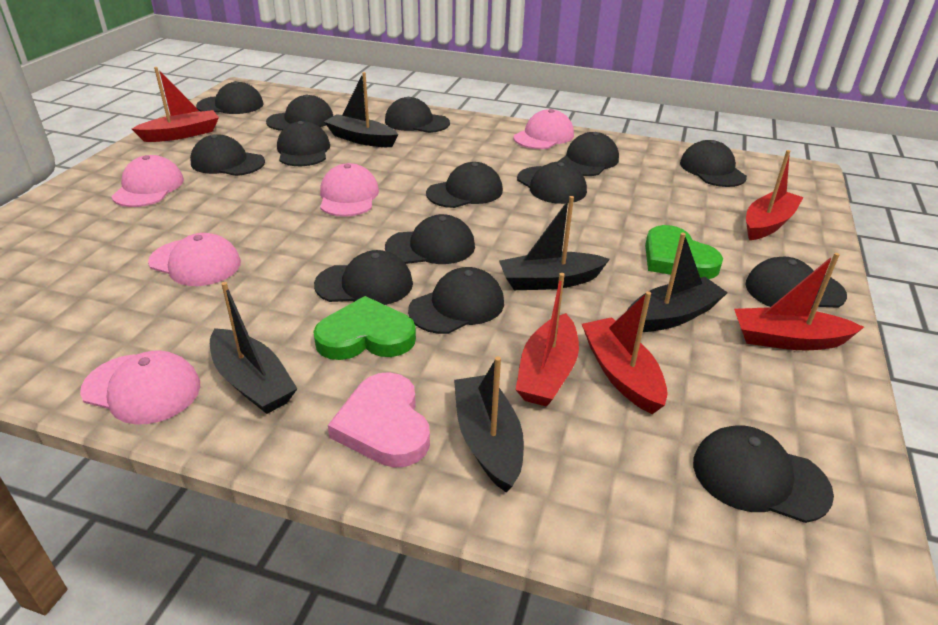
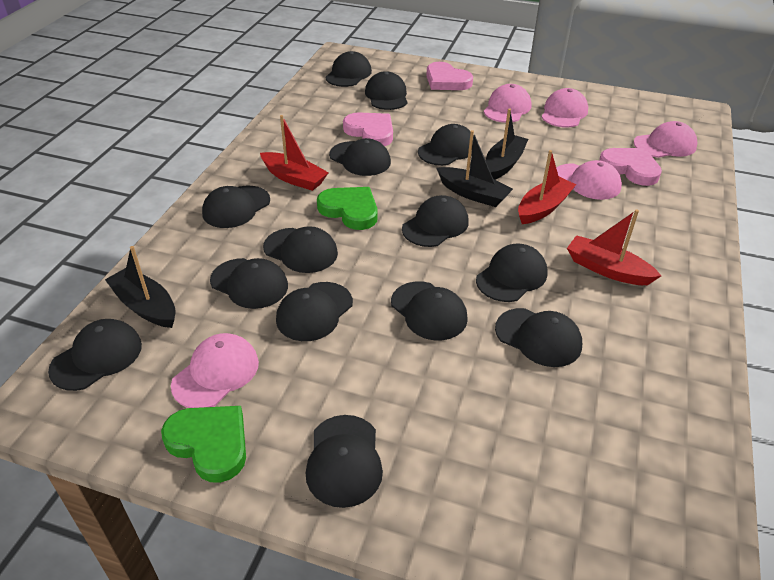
black boat: 5 -> 3
pink heart: 1 -> 3
red boat: 5 -> 3

